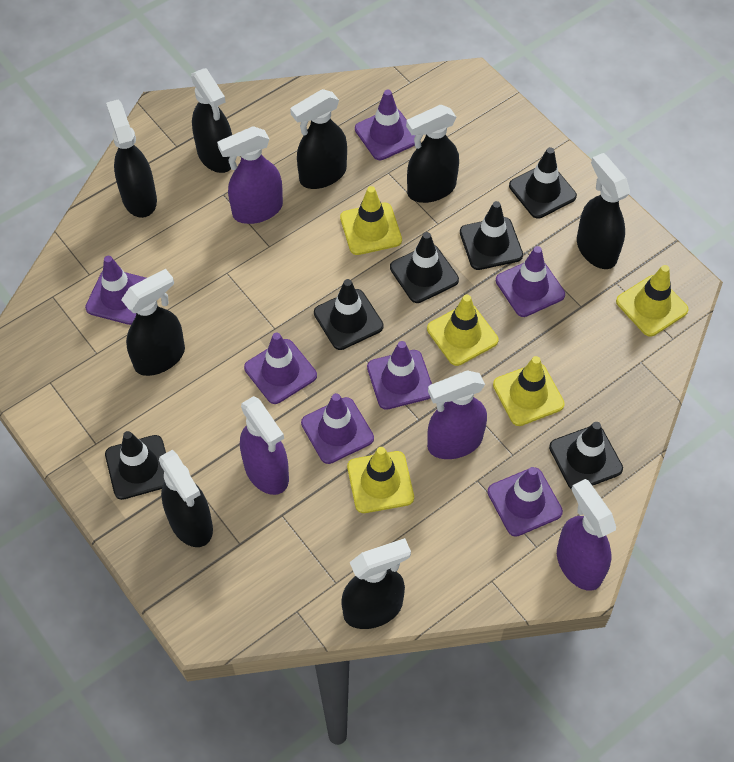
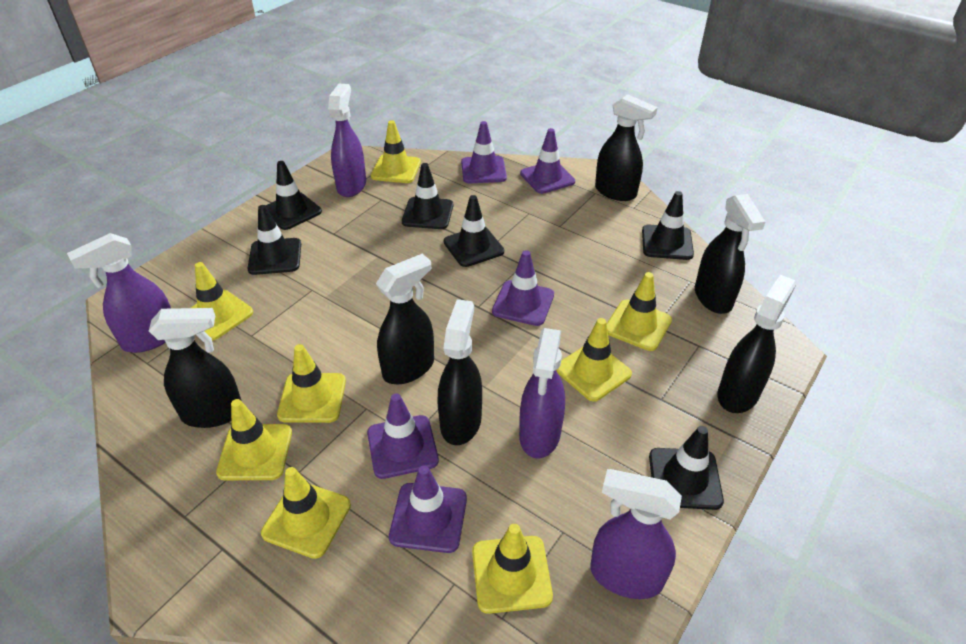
black spray bottle: 8 -> 6
purple traffic cone: 7 -> 5
yellow traffic cone: 5 -> 8

